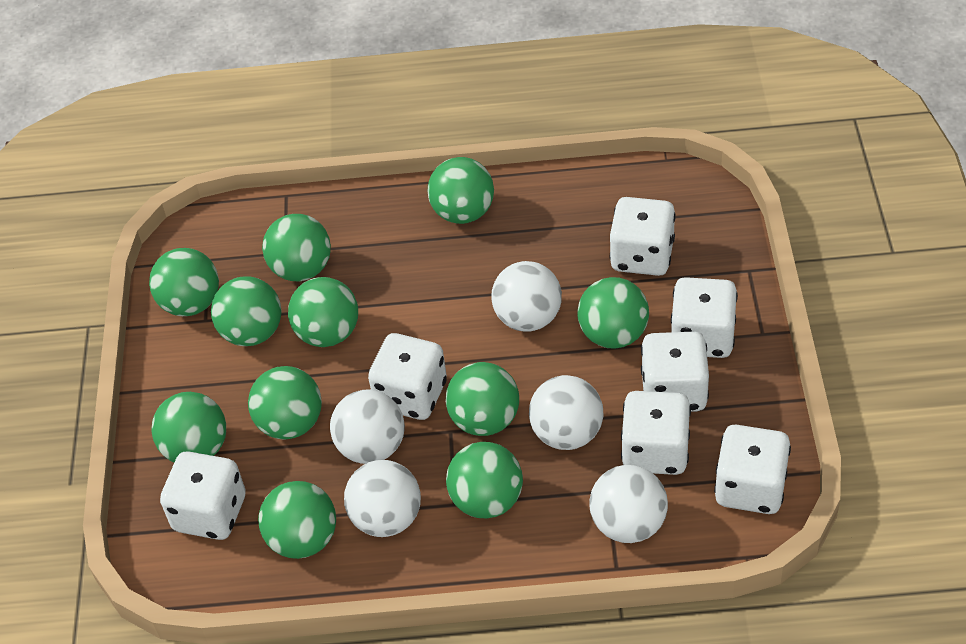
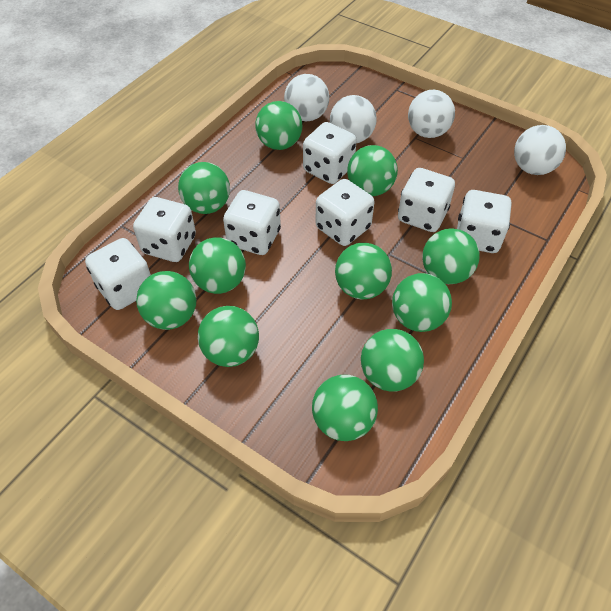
white ball: 5 -> 4

